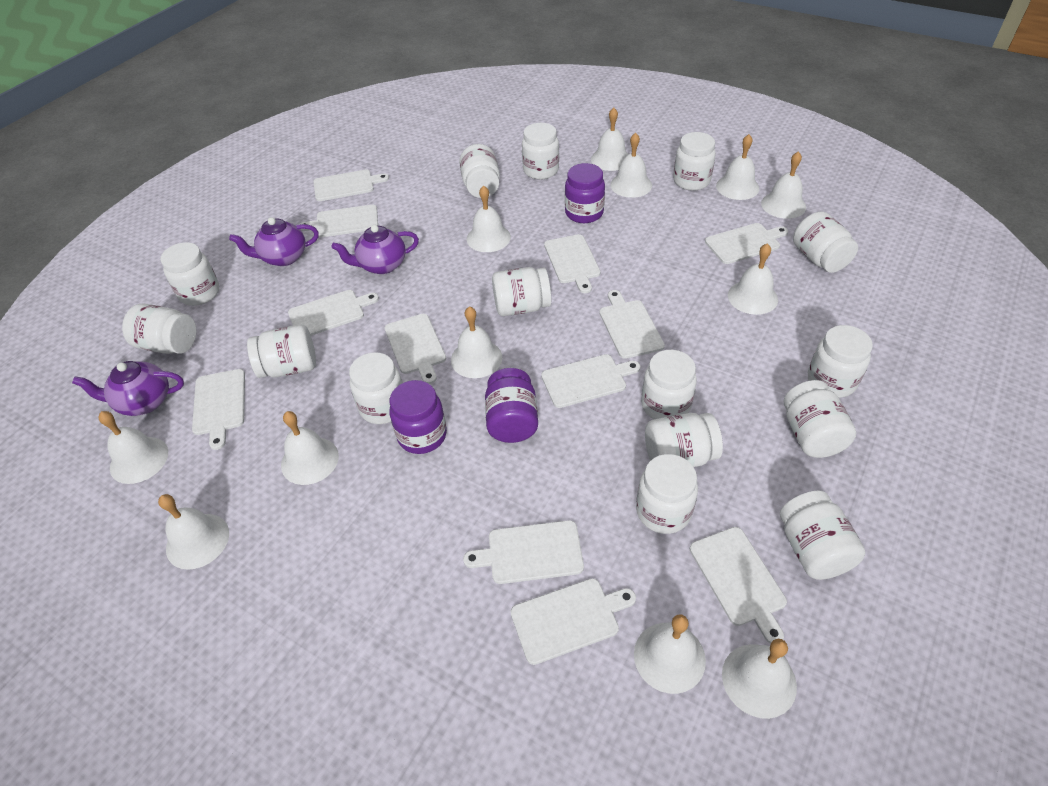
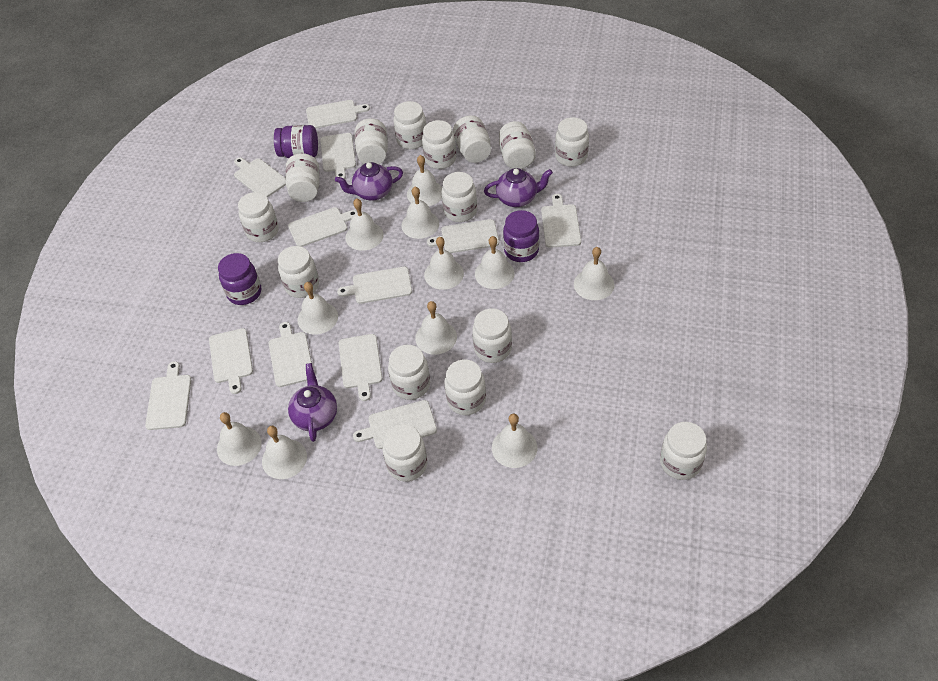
white bell: 12 -> 11

